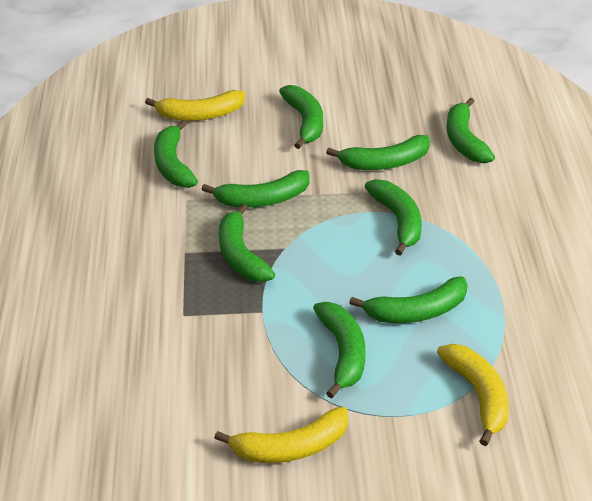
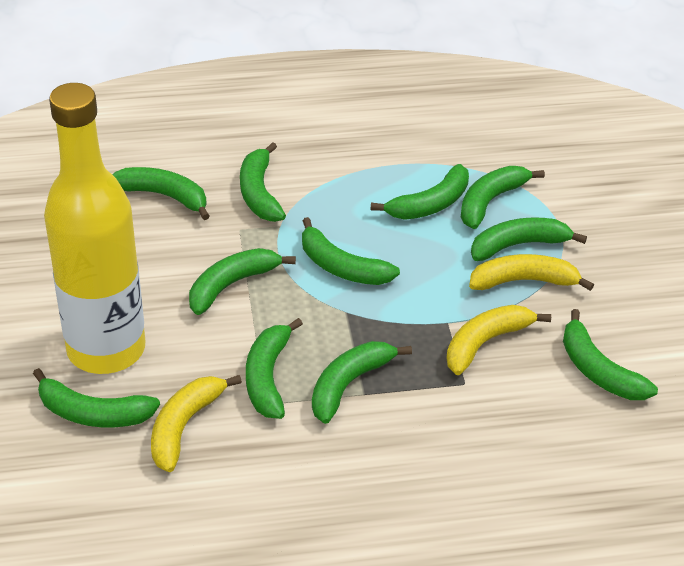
green banana: 9 -> 11
yellow bottle: 0 -> 1

